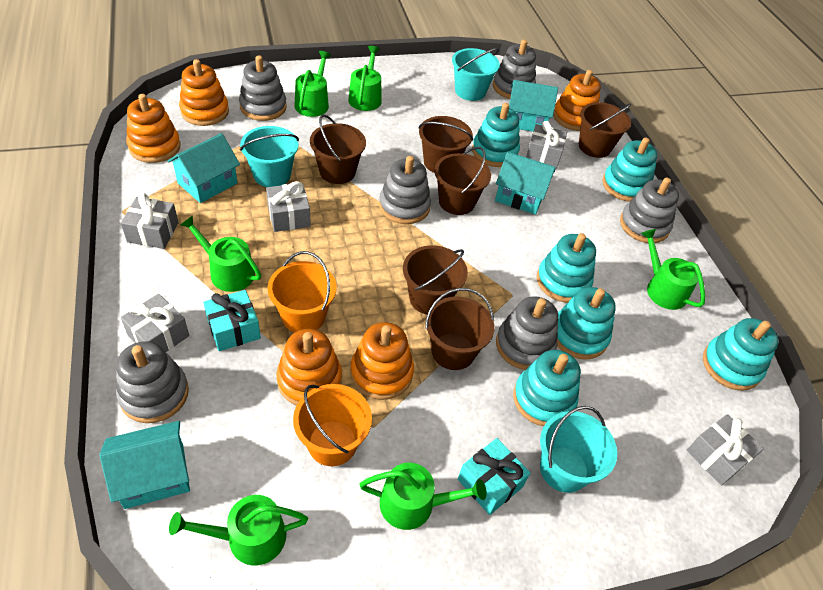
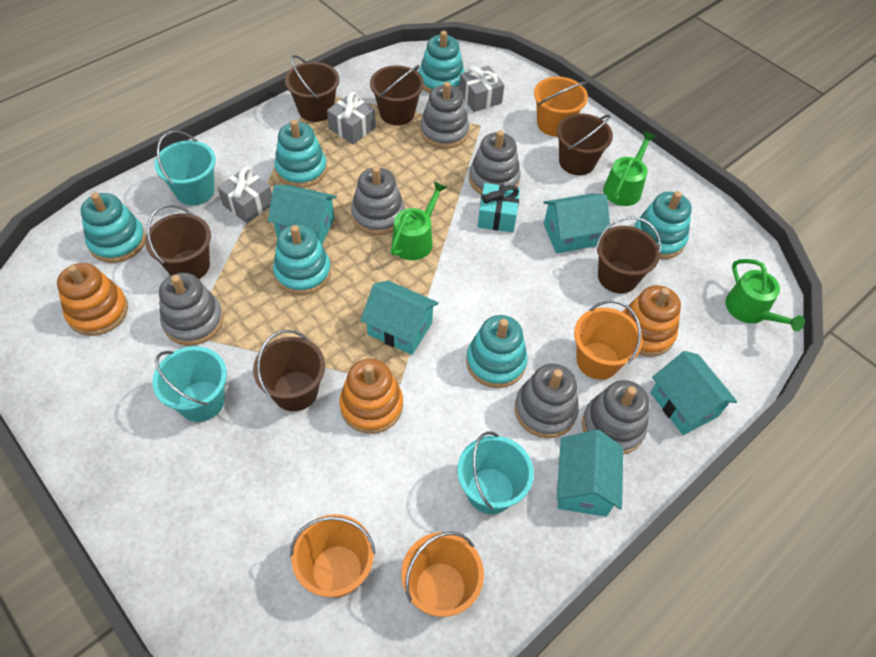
green watering can: 6 -> 3
grey gift: 5 -> 3
orange bucket: 2 -> 4
orange stacking toy: 5 -> 3
turquoise gift: 2 -> 1
turquoise house: 4 -> 5

